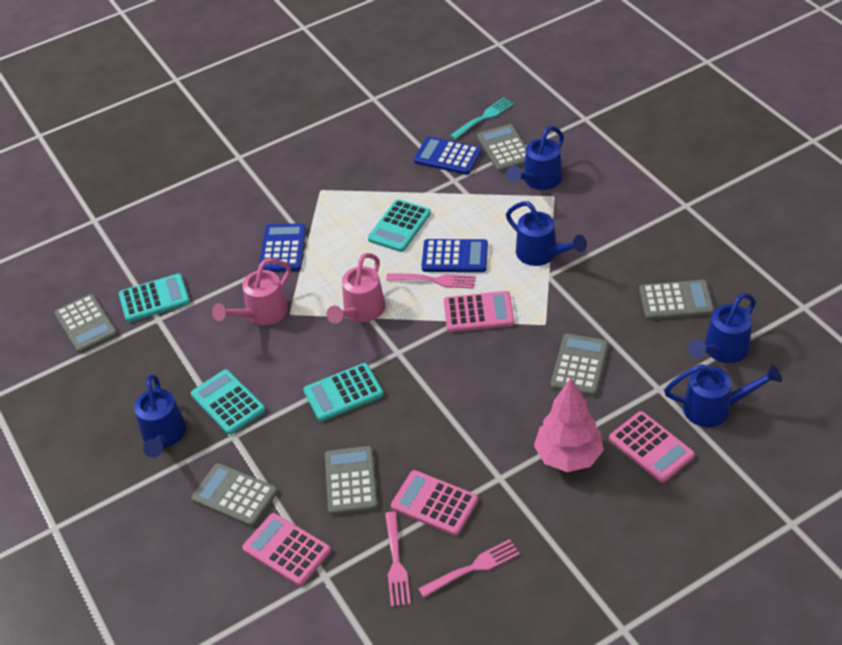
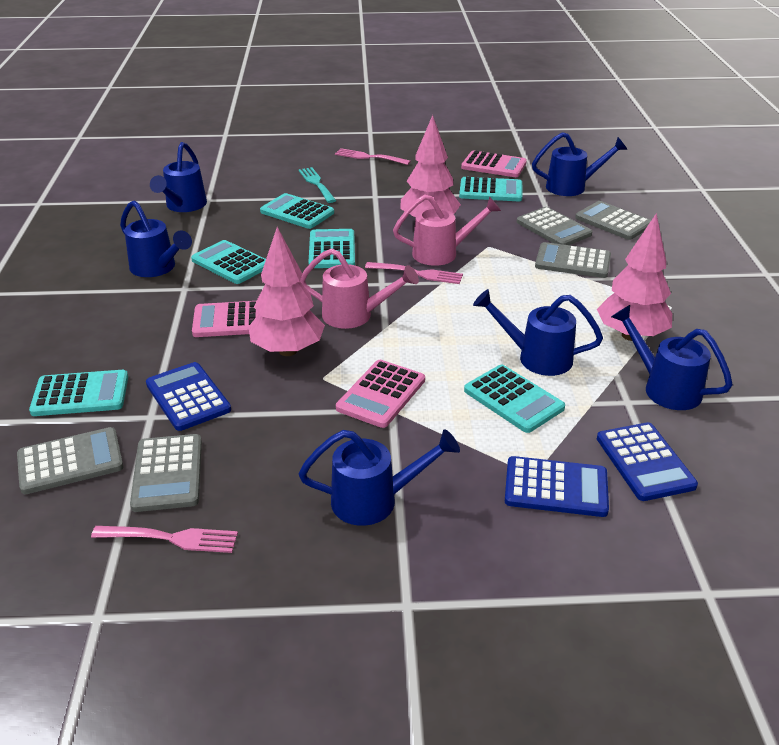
blue watering can: 5 -> 6
grey calculator: 6 -> 5
pink calculator: 4 -> 3
pink tree: 1 -> 3
turquoise calculator: 4 -> 6

